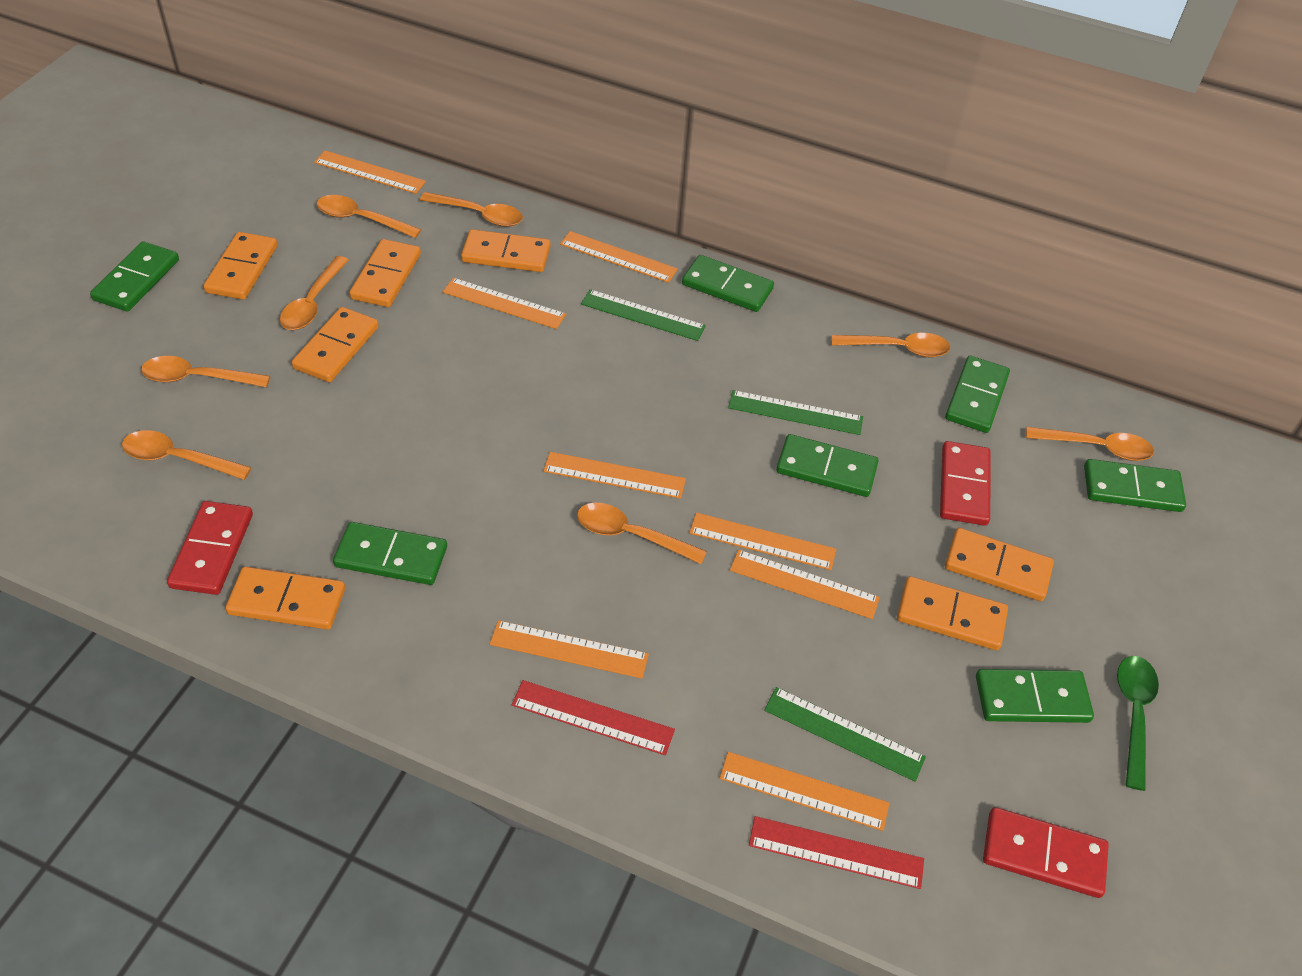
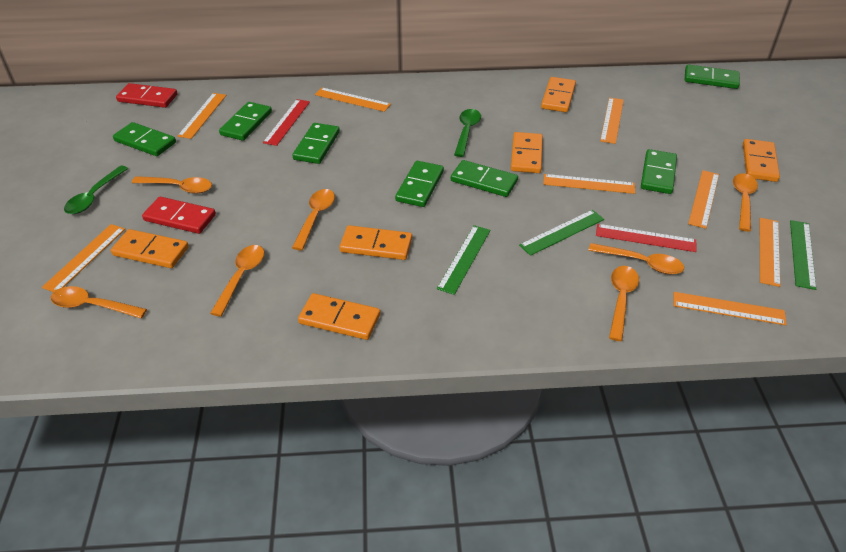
green spoon: 1 -> 2
orange domino: 7 -> 6
orange spoon: 8 -> 7
red domino: 3 -> 2

